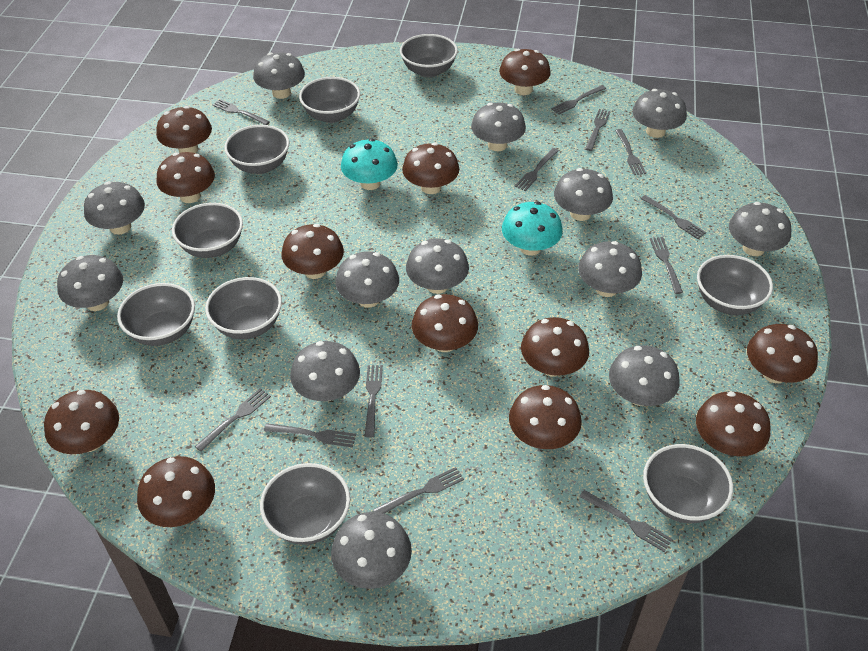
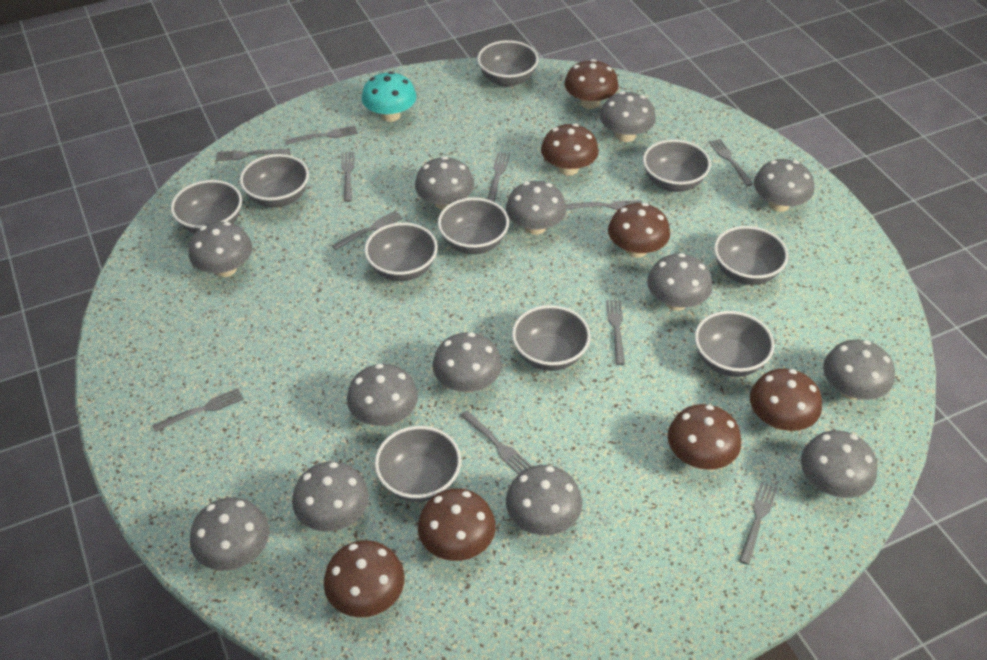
brown mushroom: 12 -> 7
grey bowl: 9 -> 10
grey fork: 12 -> 11
turquoise mushroom: 2 -> 1

